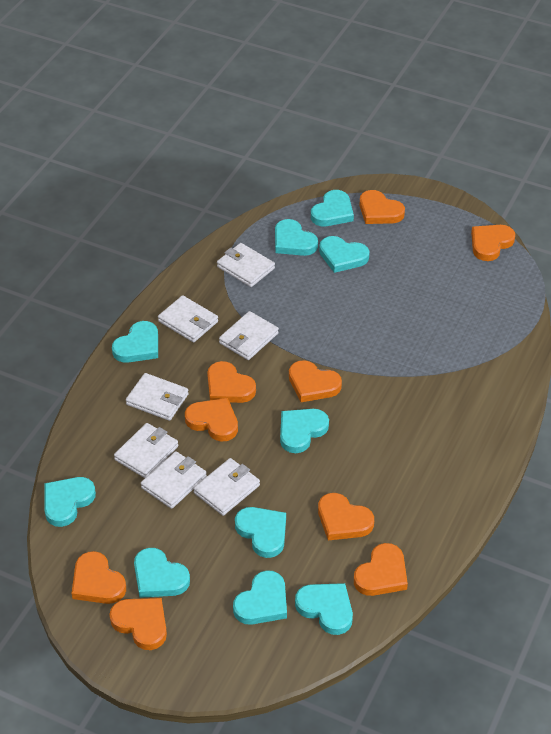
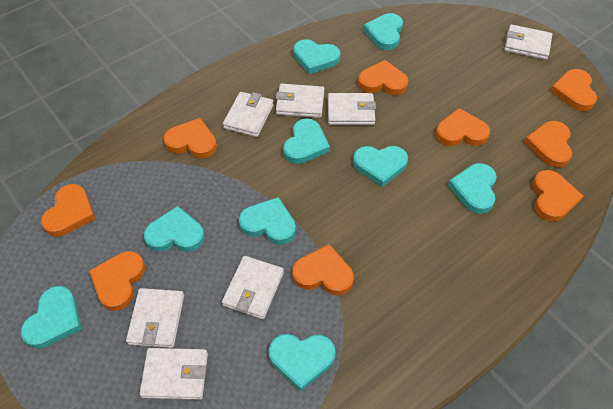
turquoise heart: 10 -> 9

